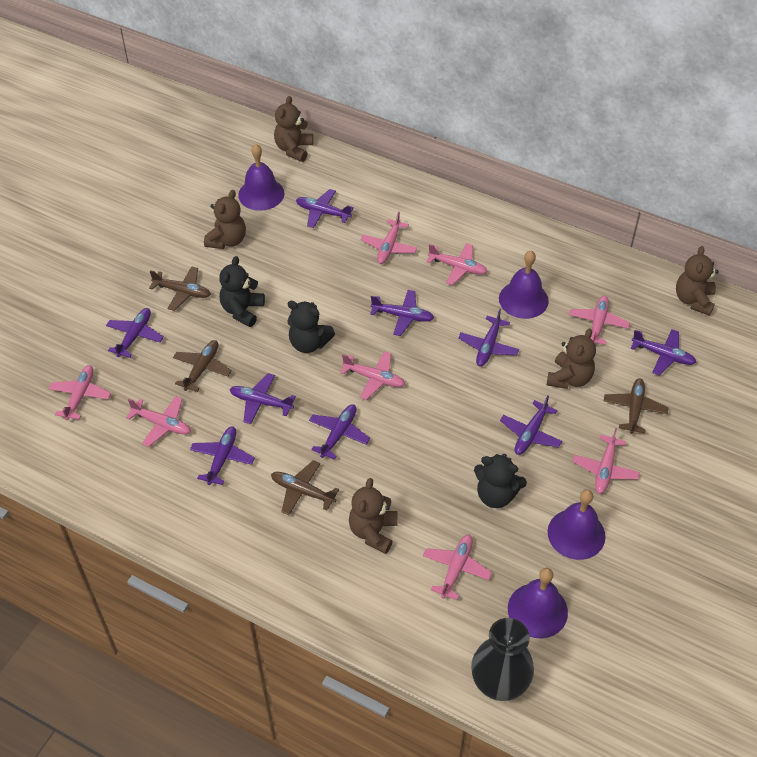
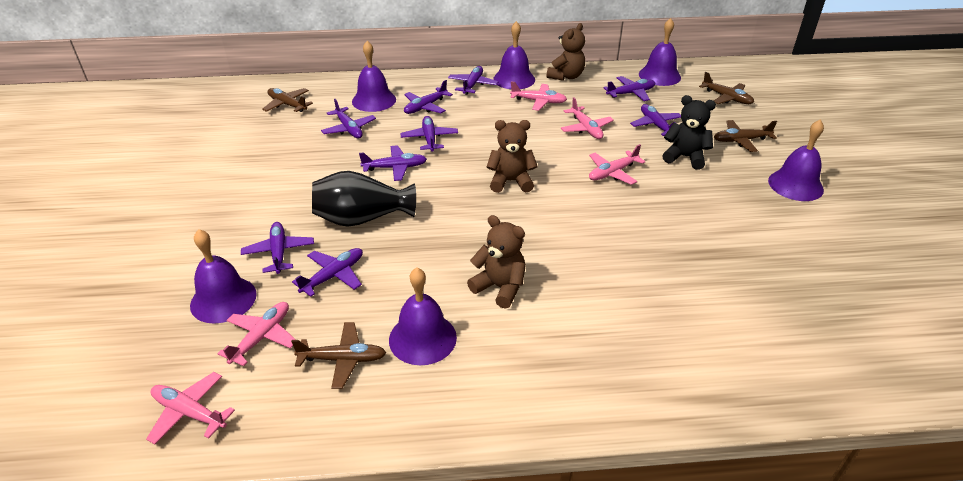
black teddy bear: 3 -> 1
brown teddy bear: 5 -> 3
pink plane: 8 -> 5
purple bell: 4 -> 6

